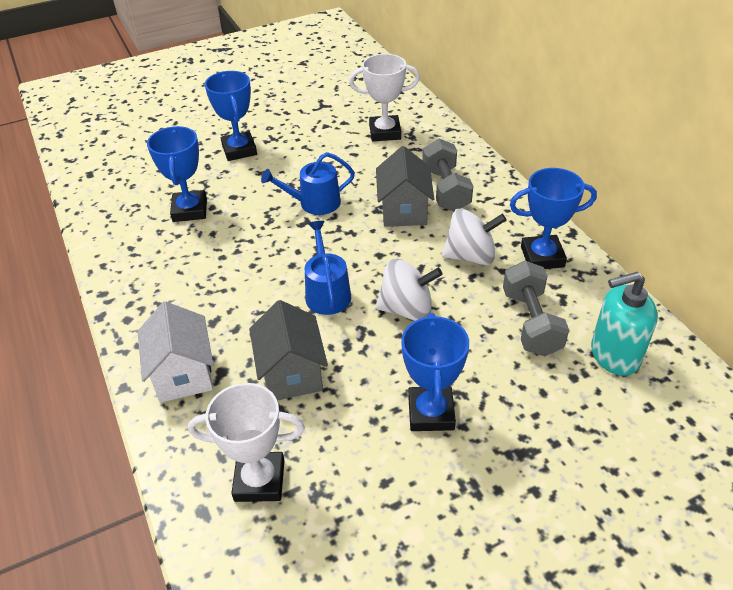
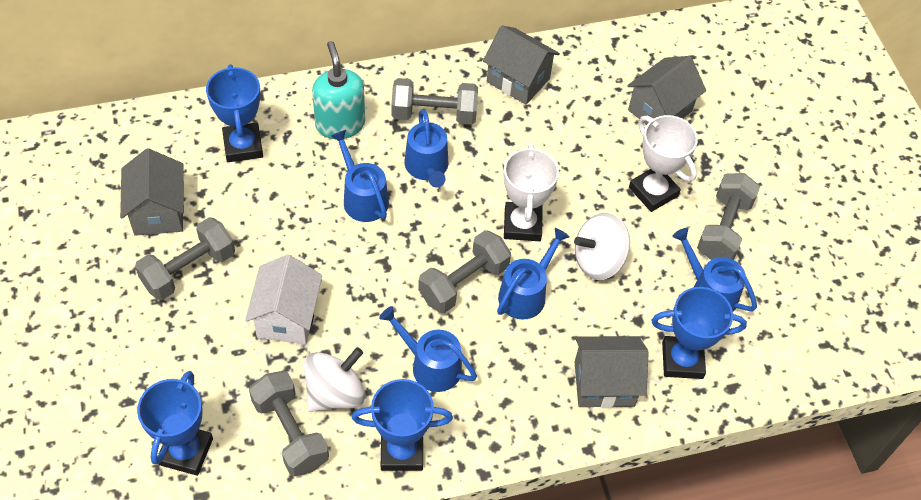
blue watering can: 2 -> 5
grey dumbbell: 2 -> 5
grey house: 2 -> 4

